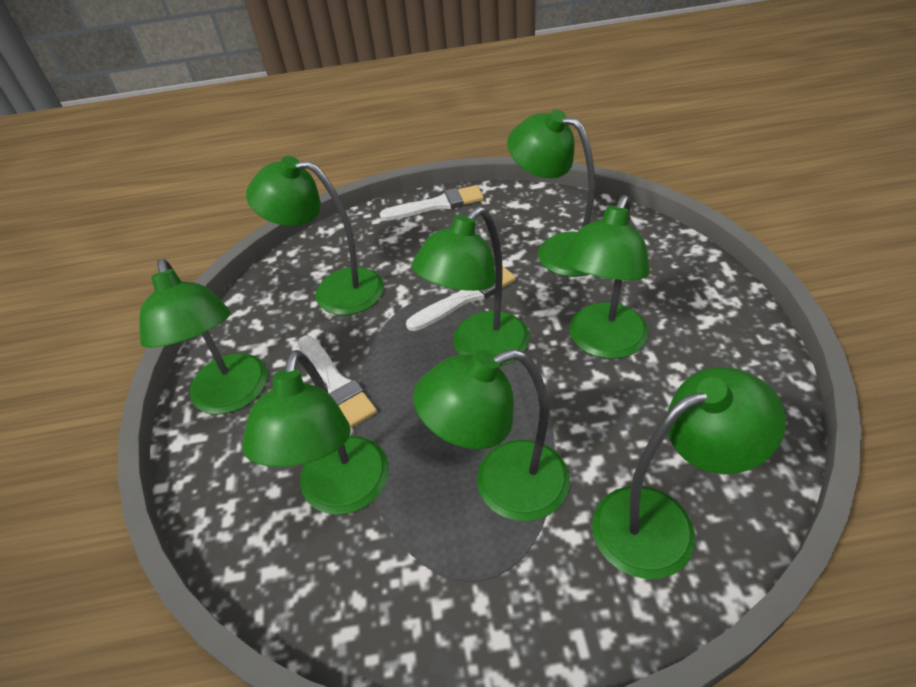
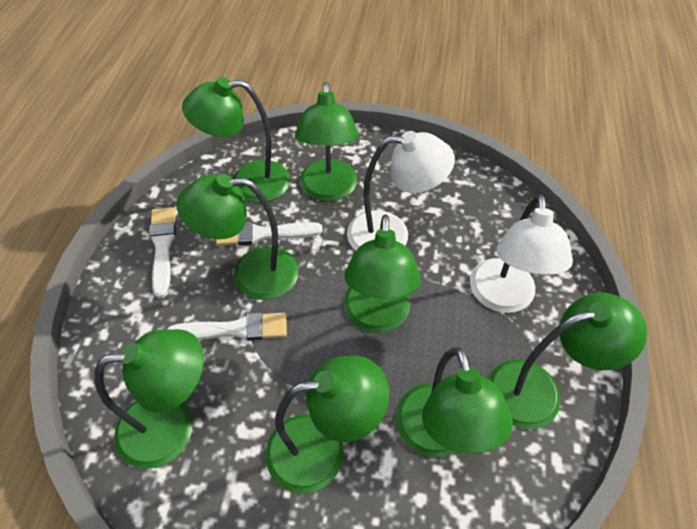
white lamp: 0 -> 2

